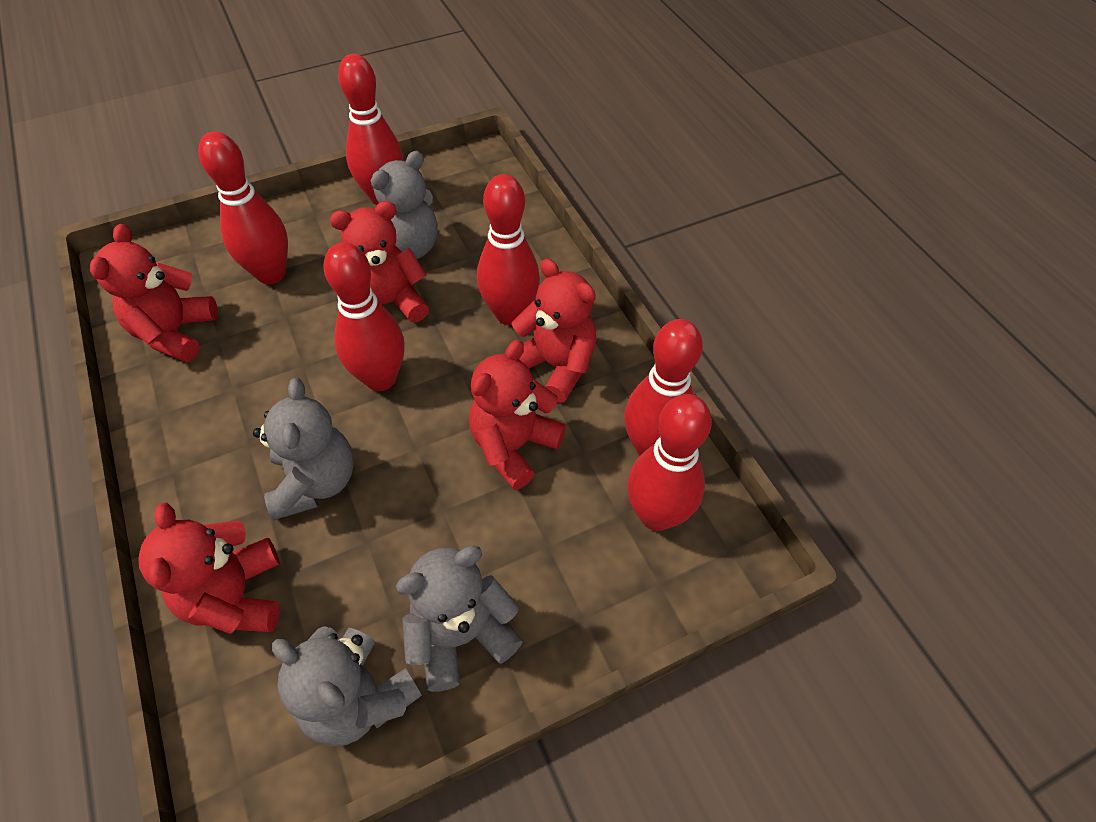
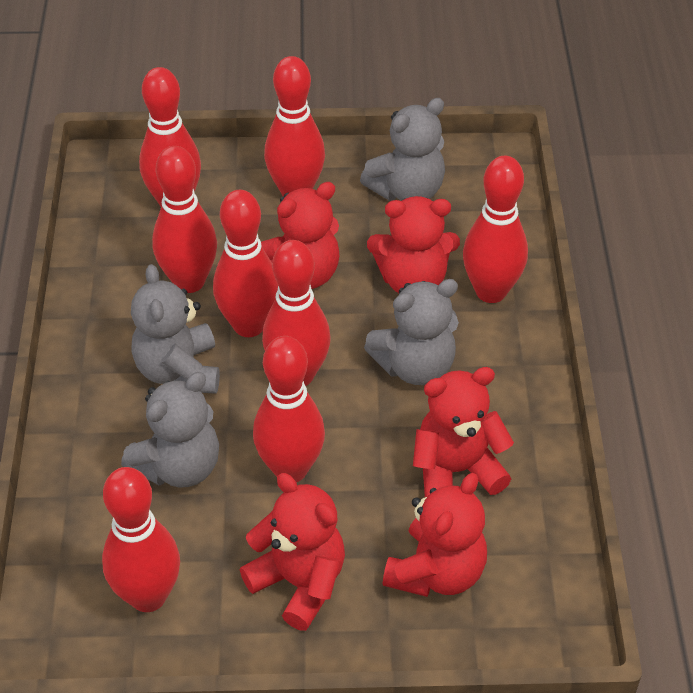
red bowling pin: 6 -> 8

